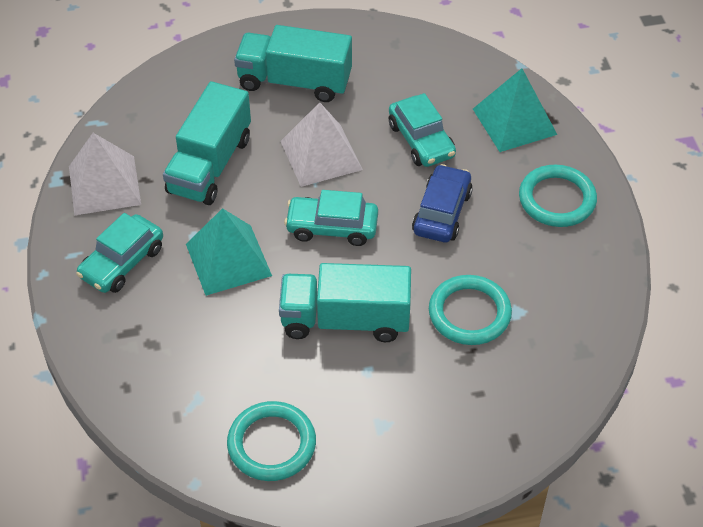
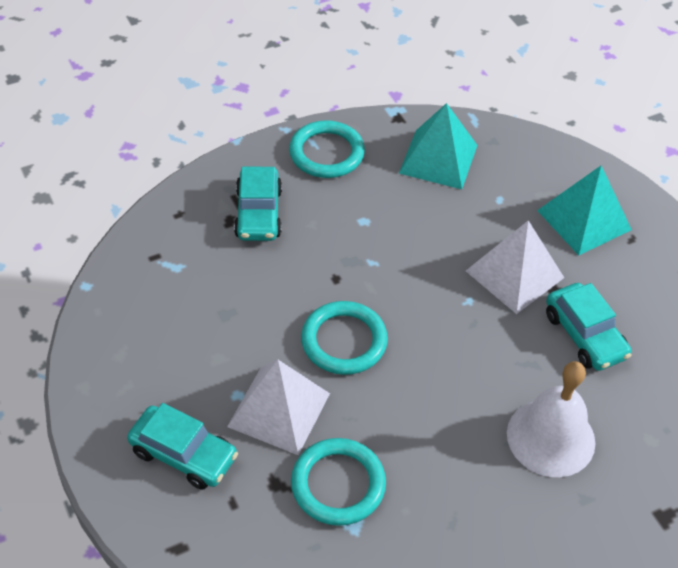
blue car: 1 -> 0
turquoise truck: 3 -> 0
white bell: 0 -> 1

